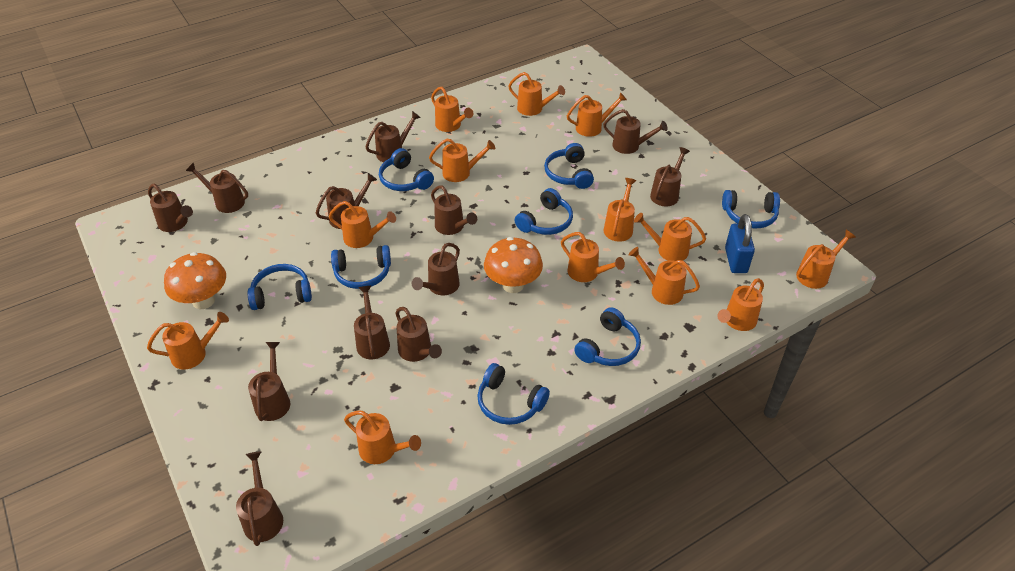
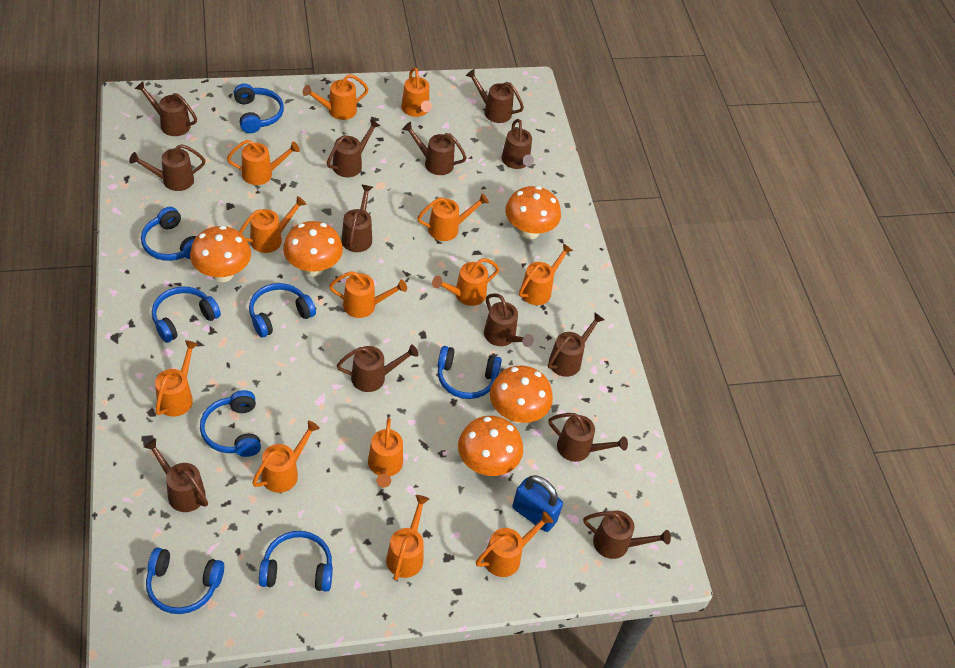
brown watering can: 12 -> 13
orange mushroom: 2 -> 5

